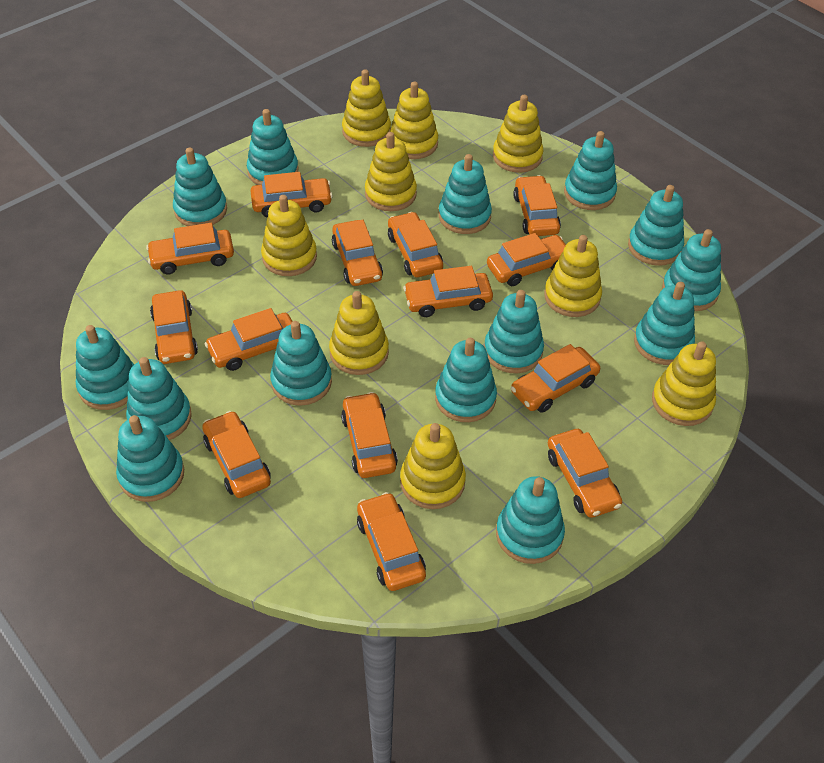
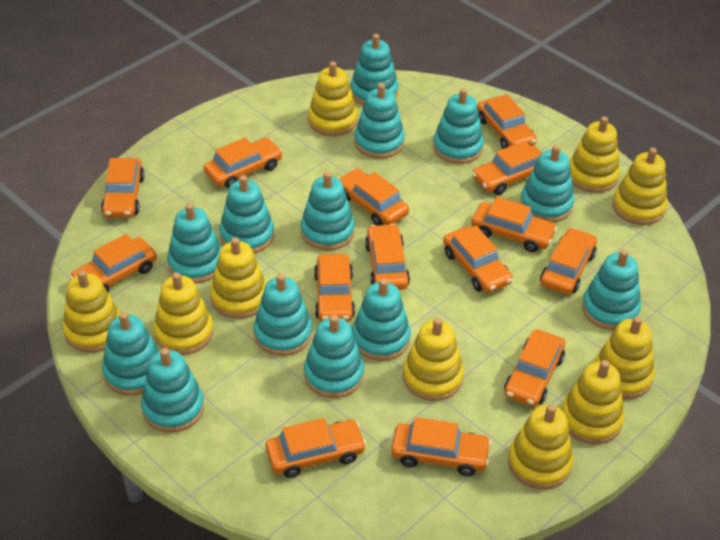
turquoise stacking toy: 14 -> 13
yellow stacking toy: 9 -> 10

